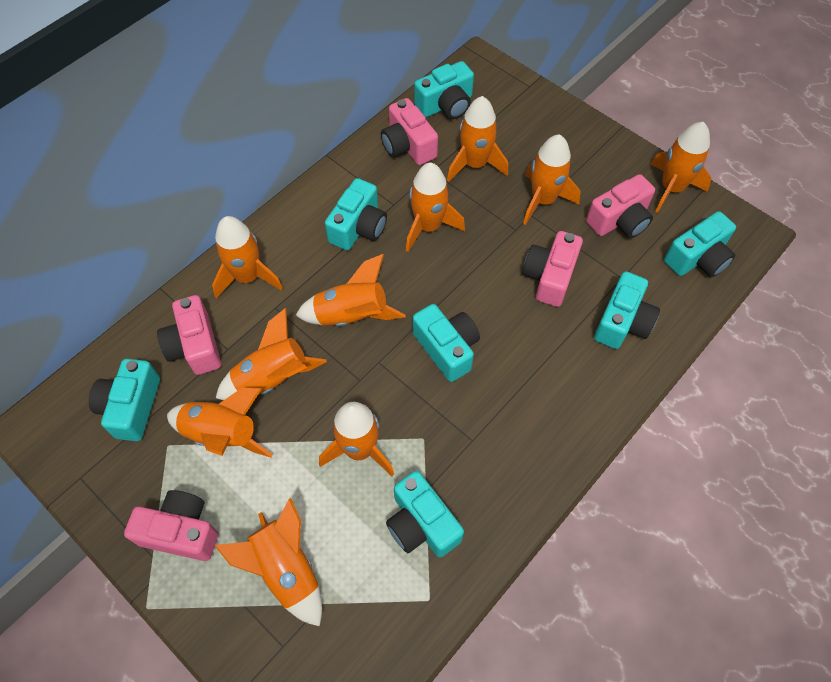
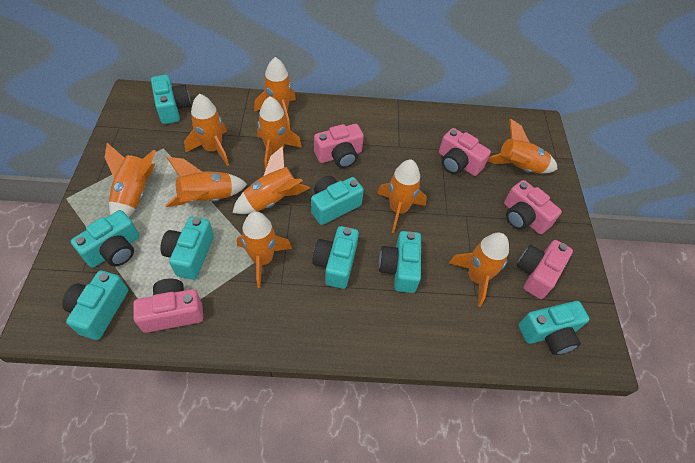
turquoise camera: 7 -> 8

